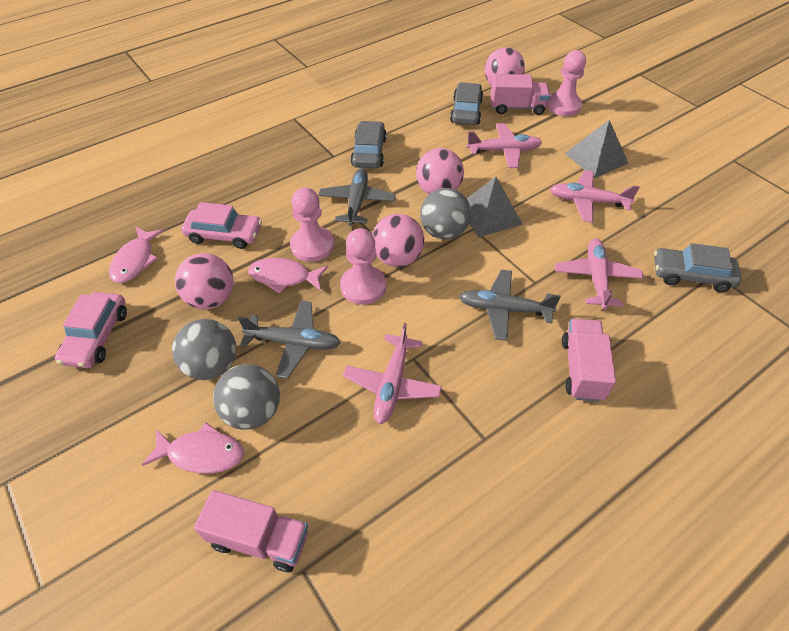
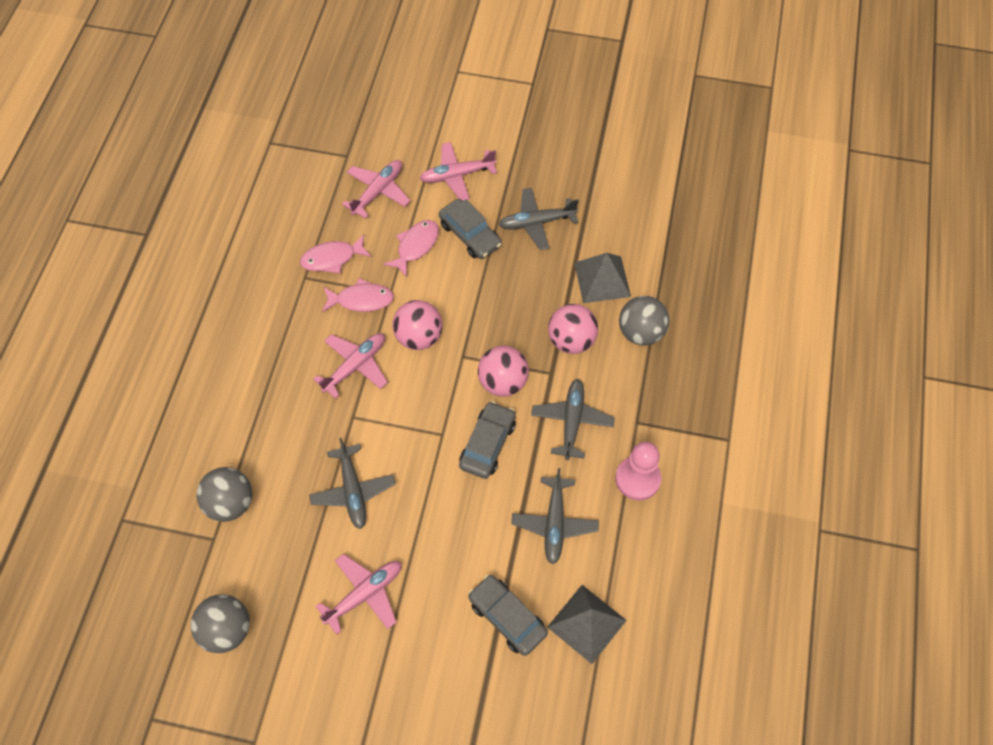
grey plane: 3 -> 4
pink ball: 4 -> 3
pink car: 2 -> 0
pink pawn: 3 -> 1
pink truck: 3 -> 0

